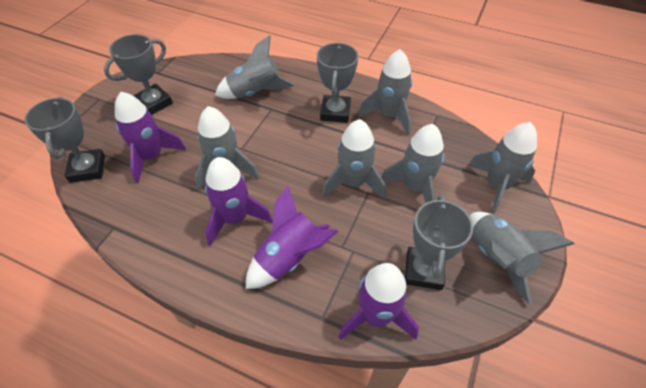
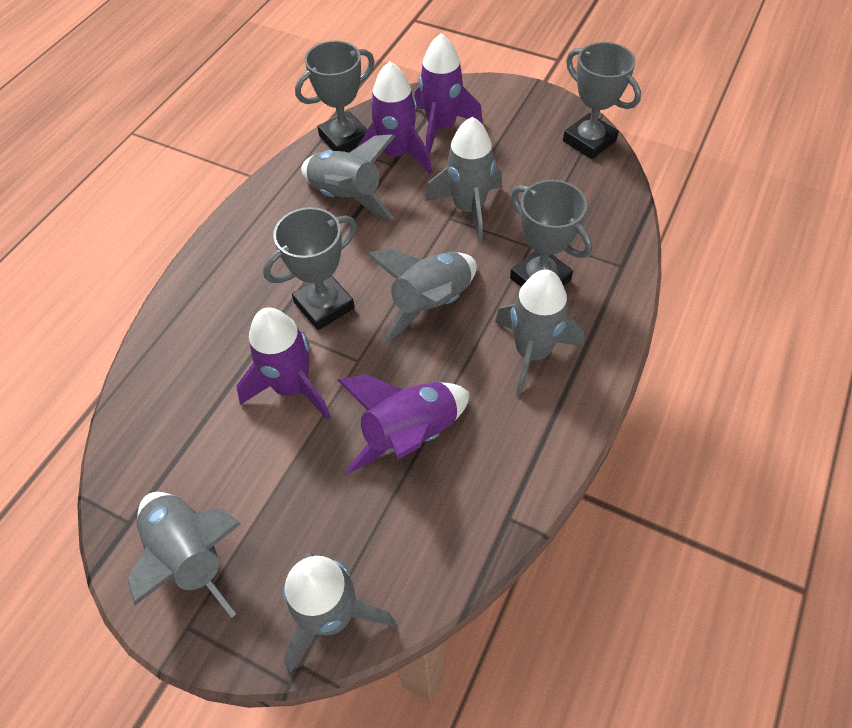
grey rocket: 7 -> 6

